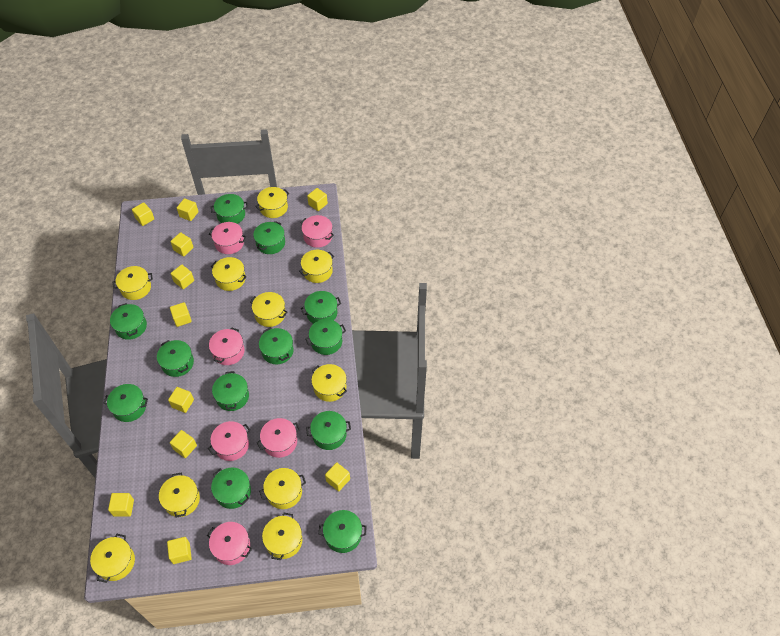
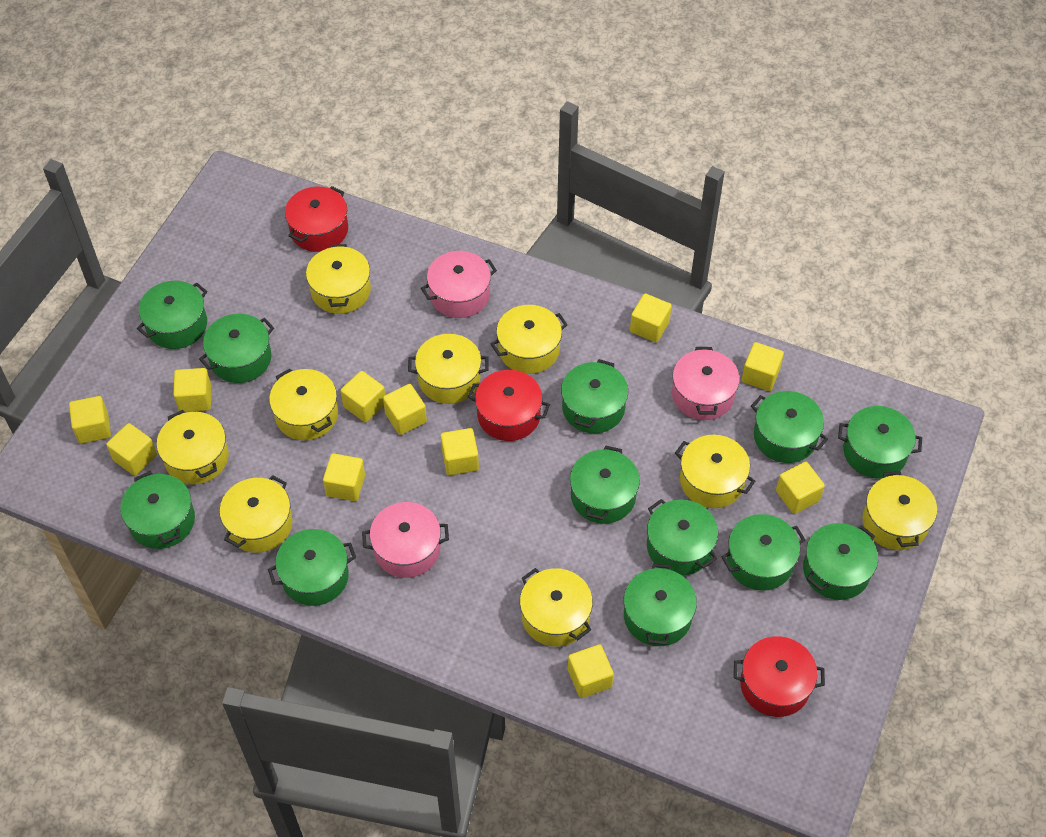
pink pot: 6 -> 3
red pot: 0 -> 3
yellow pot: 10 -> 9

